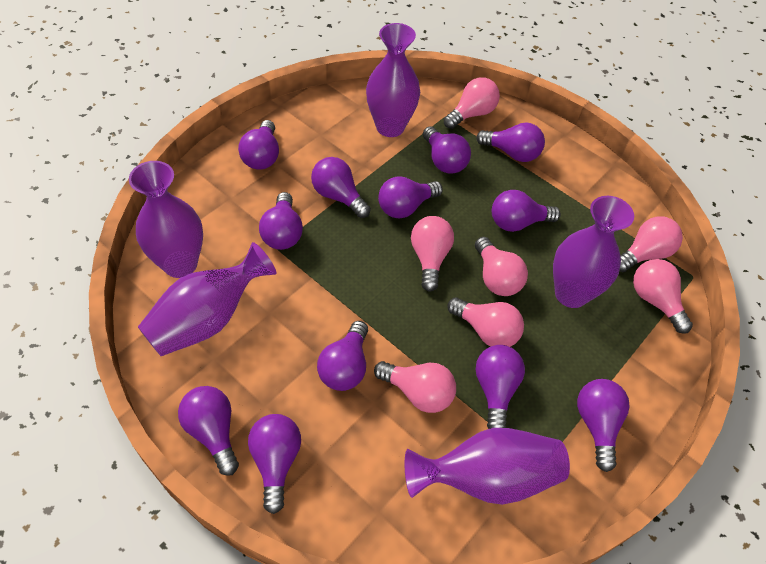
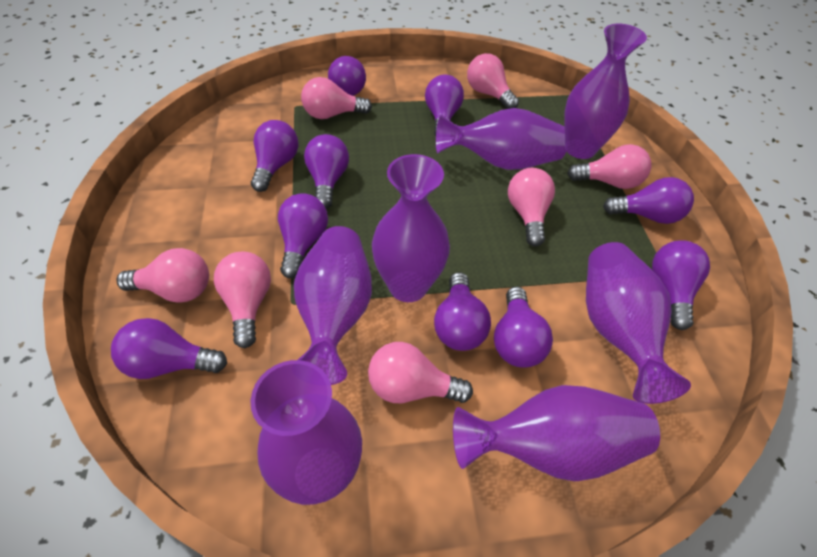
purple light bulb: 12 -> 10
purple vase: 5 -> 7

